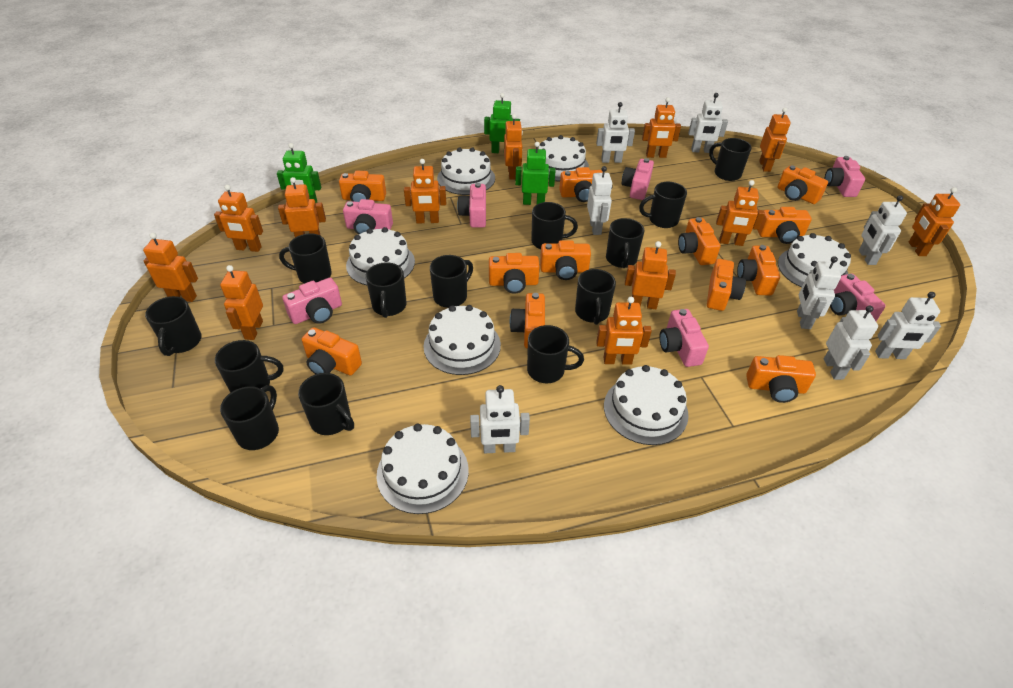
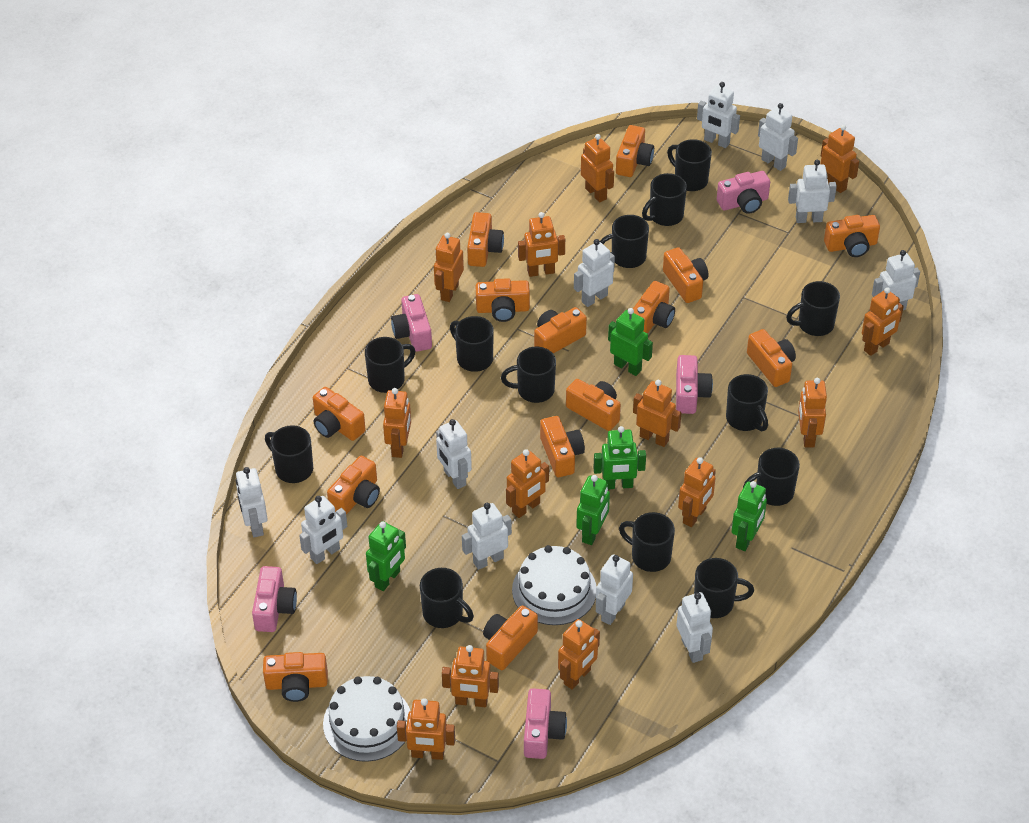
green robot: 3 -> 5
orange camera: 12 -> 14
orange robot: 12 -> 13
pink camera: 7 -> 5
white cake: 7 -> 2
white robot: 8 -> 11

